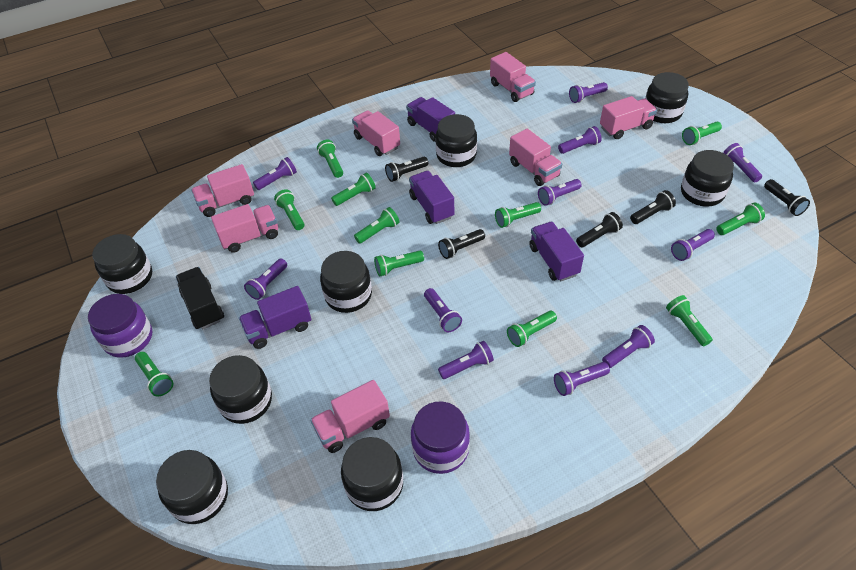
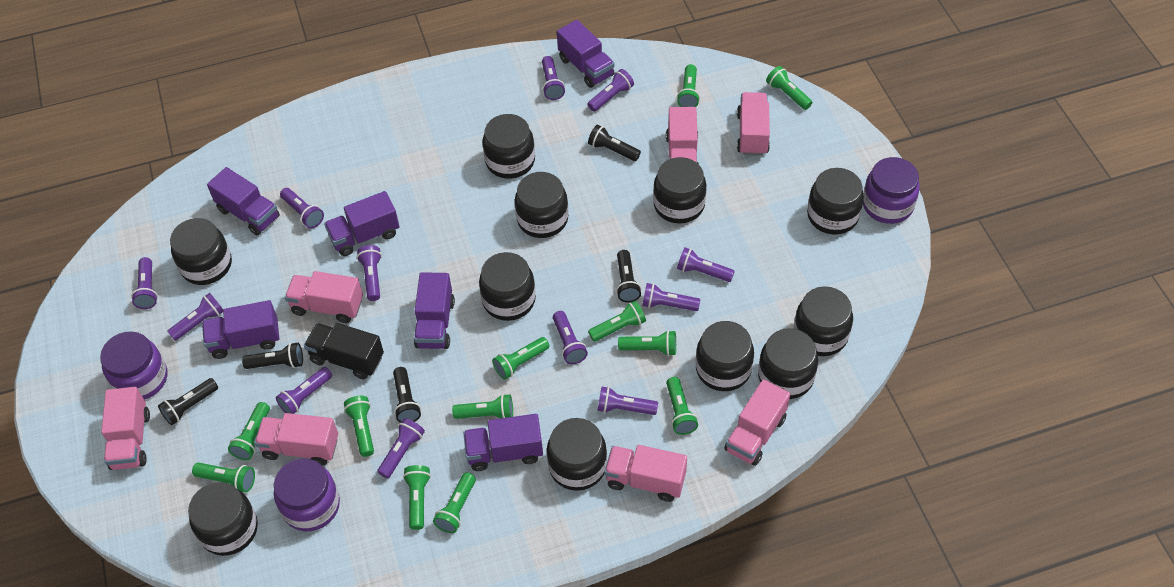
black jar: 8 -> 11
green flashlight: 11 -> 12
purple flashlight: 11 -> 12
purple jar: 2 -> 3
purple truck: 4 -> 6

